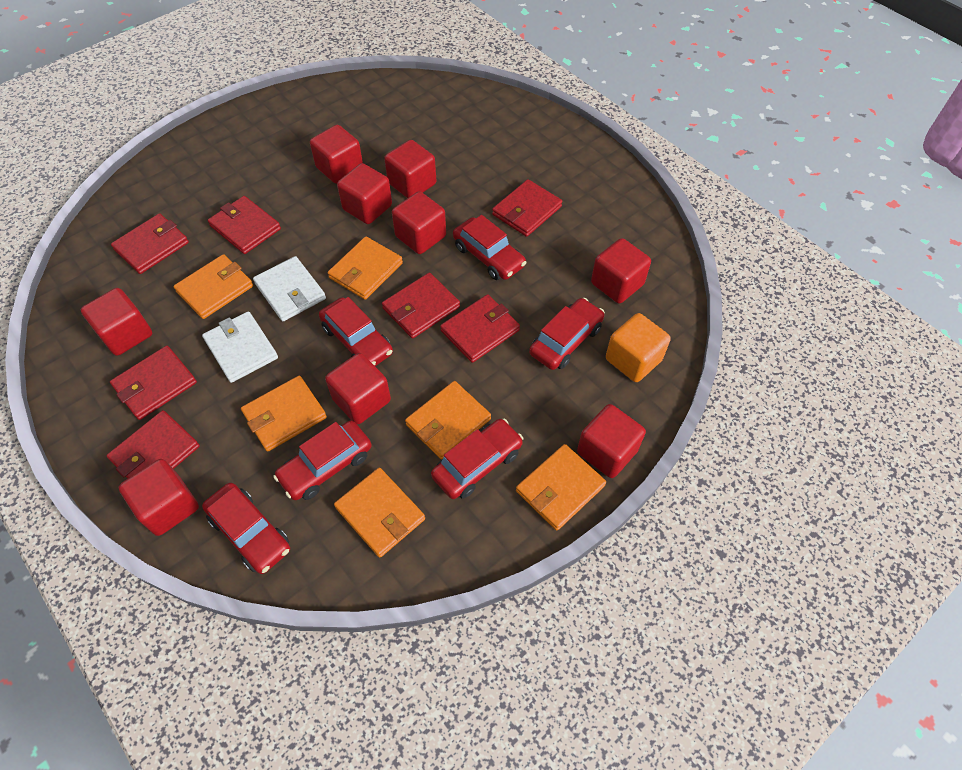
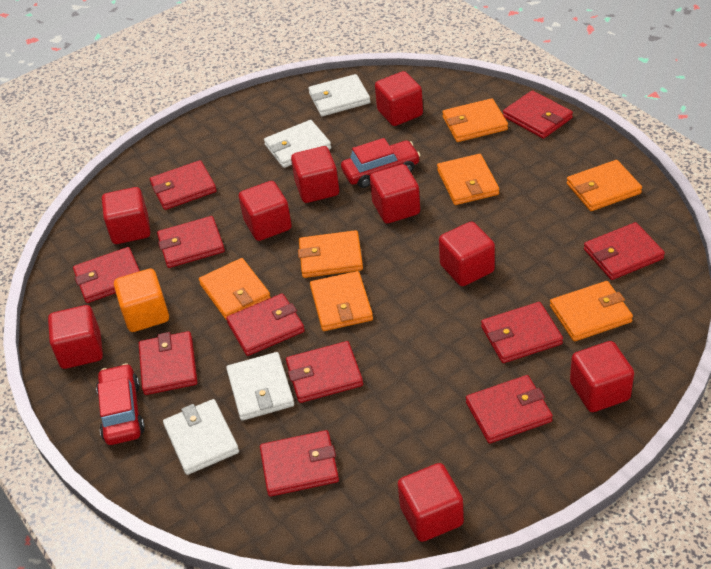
orange wallet: 6 -> 7
red car: 6 -> 2
red wallet: 7 -> 11
white wallet: 2 -> 4

